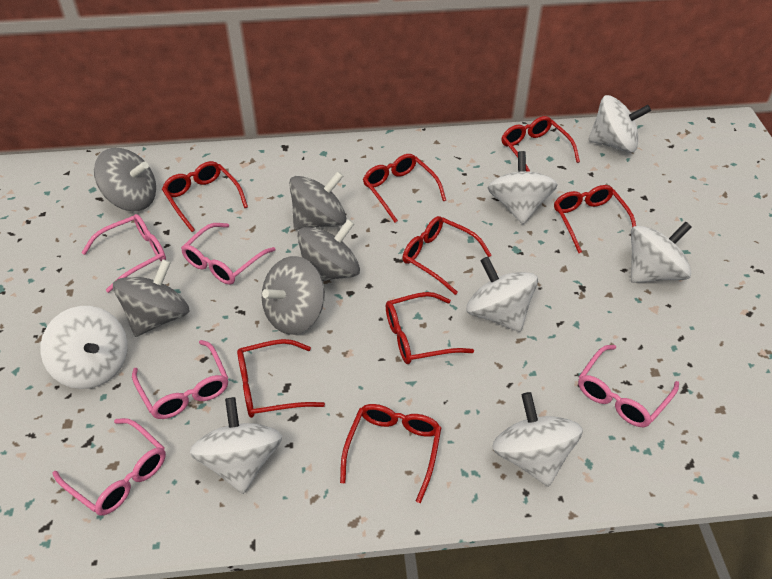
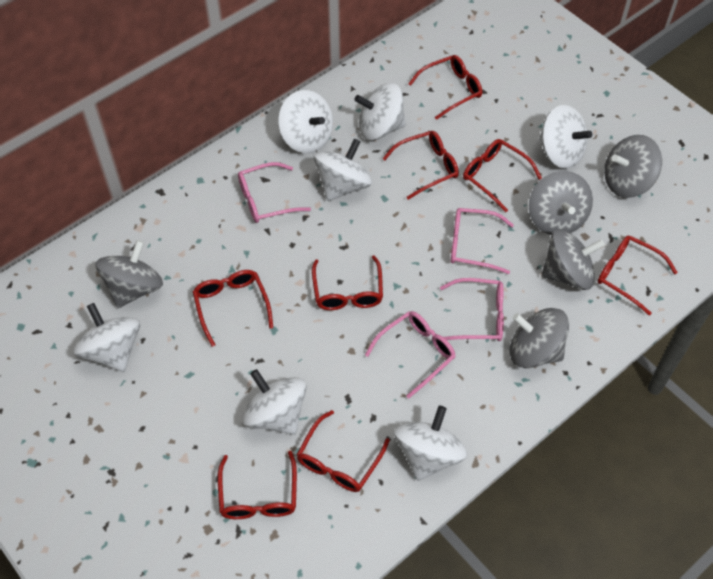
pink glasses: 5 -> 4

